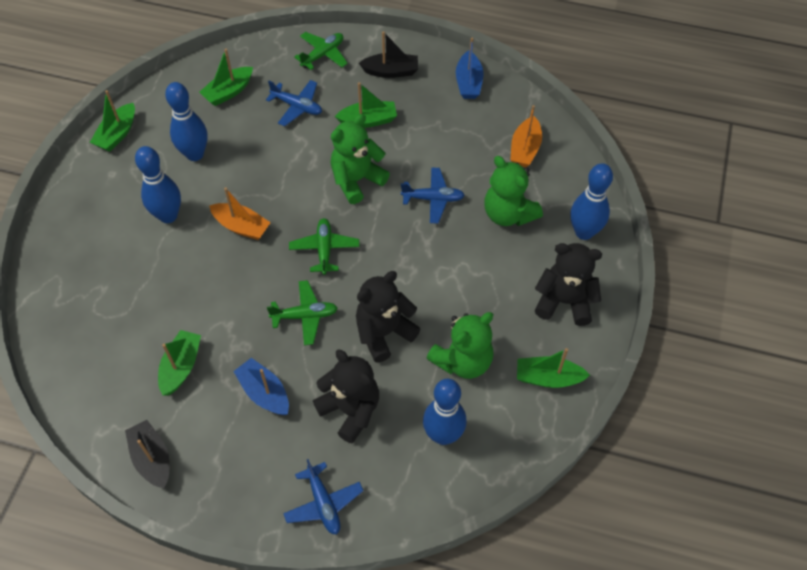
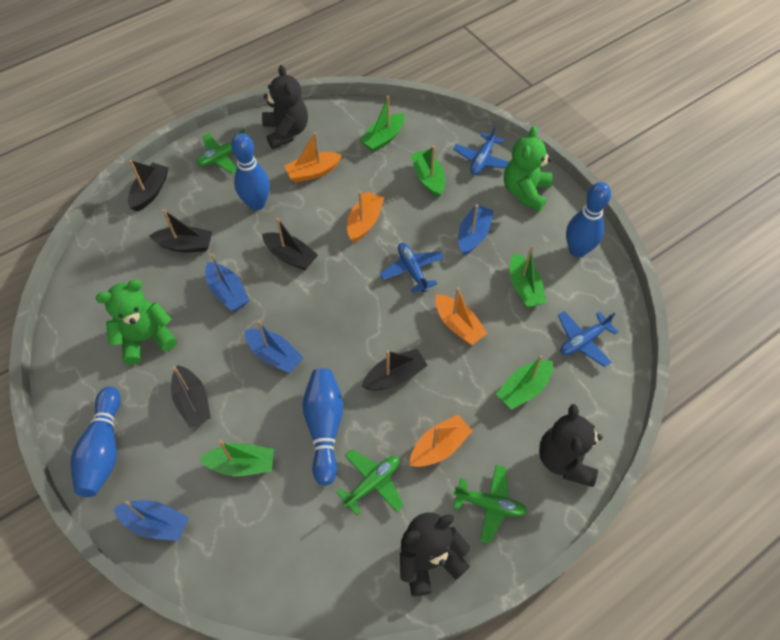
black boat: 2 -> 5
blue boat: 2 -> 4
green teddy bear: 3 -> 2
orange boat: 2 -> 4

